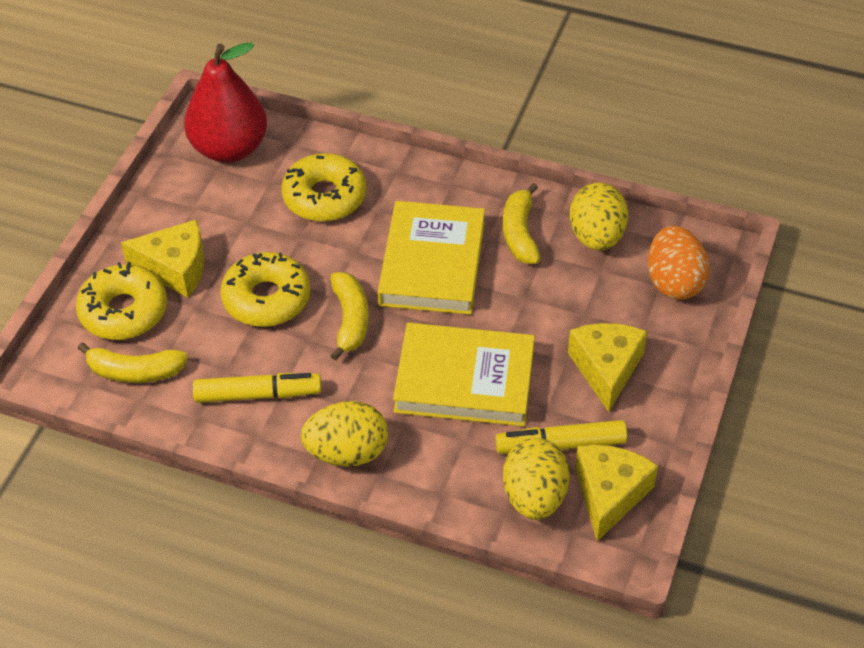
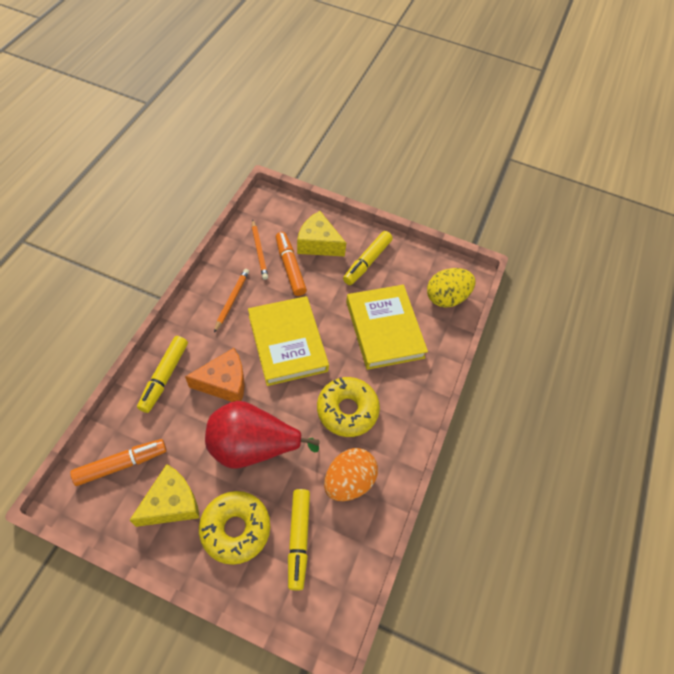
orange cheese: 0 -> 1
orange marker: 0 -> 2
orange pencil: 0 -> 2
yellow banana: 3 -> 0
yellow cheese: 3 -> 2
yellow donut: 3 -> 2
yellow egg: 3 -> 1
yellow marker: 2 -> 3

